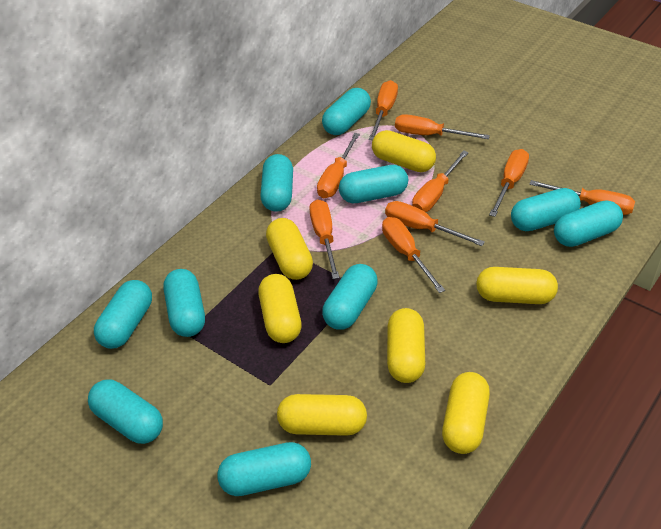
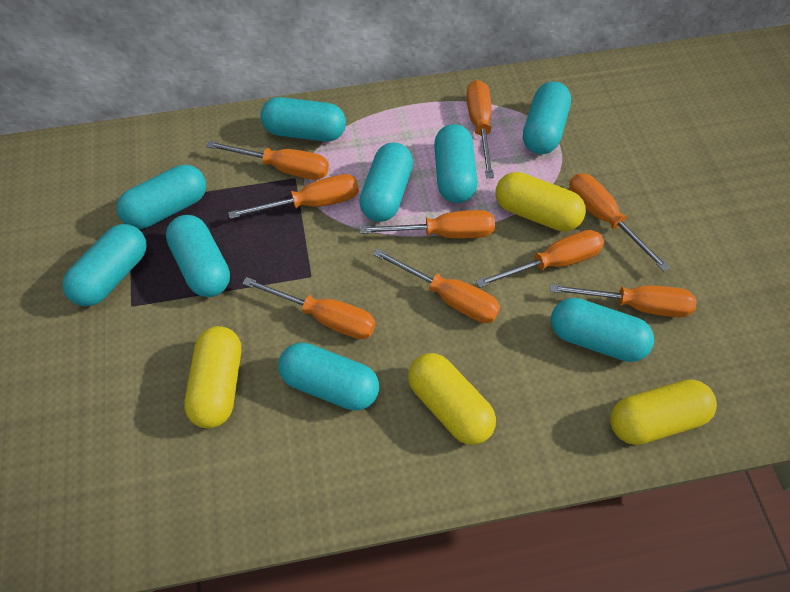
turquoise capsule: 10 -> 9
yellow capsule: 7 -> 4

